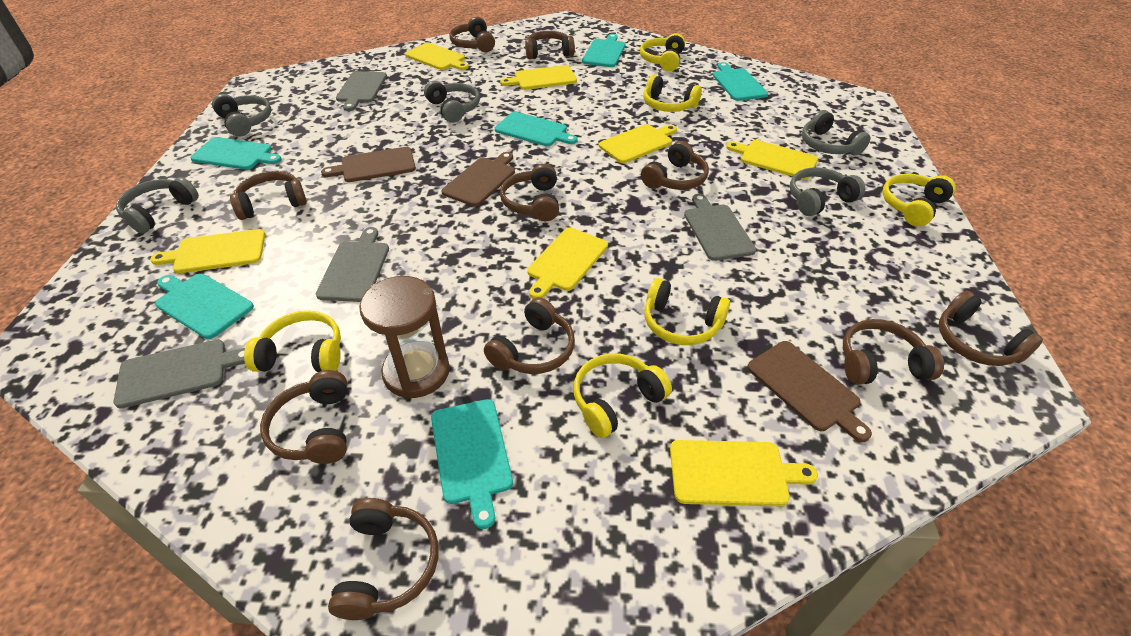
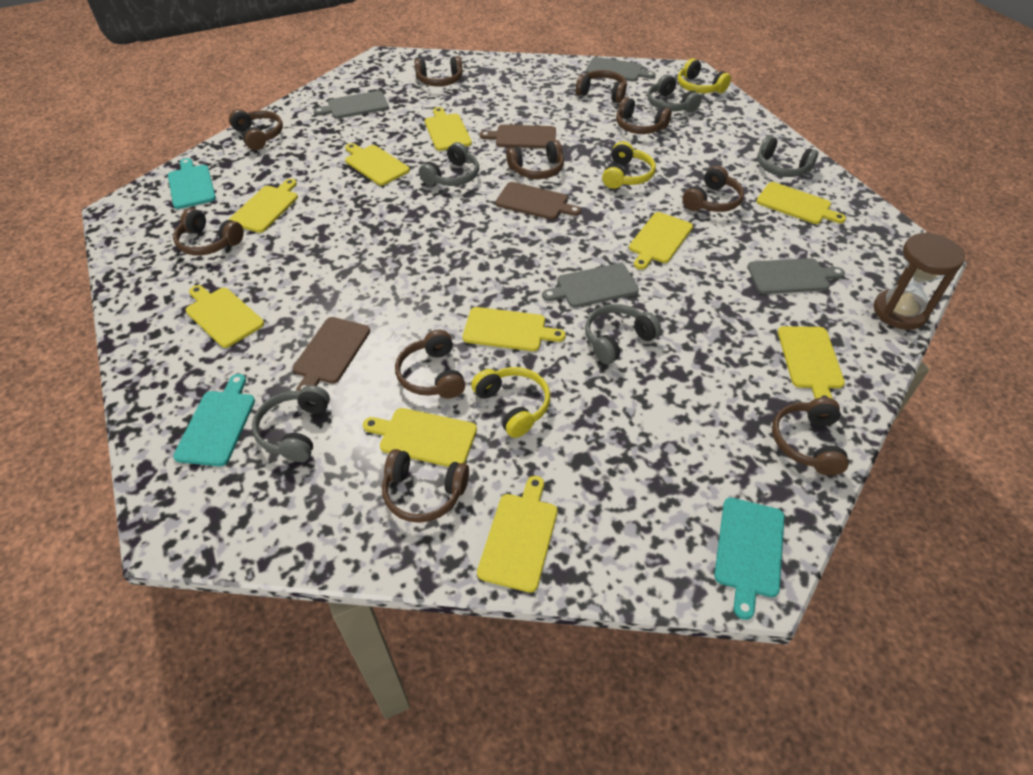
turquoise cutting board: 6 -> 3
yellow cutting board: 7 -> 10
yellow headphones: 6 -> 3

